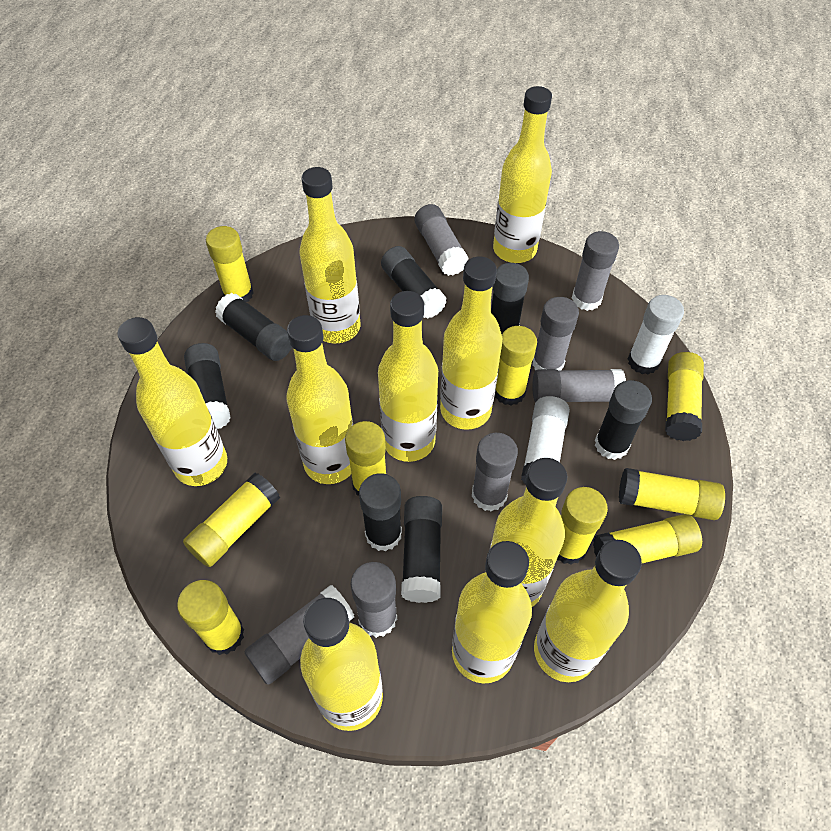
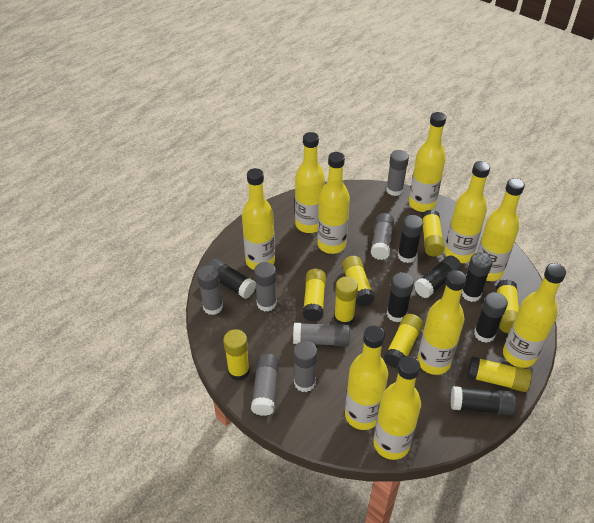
white glue stick: 2 -> 0
yellow glue stick: 9 -> 8

